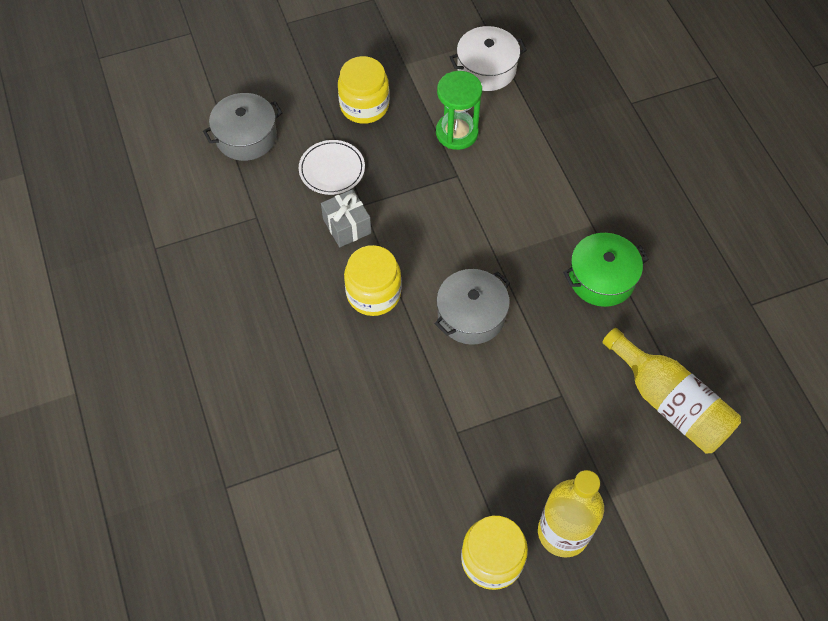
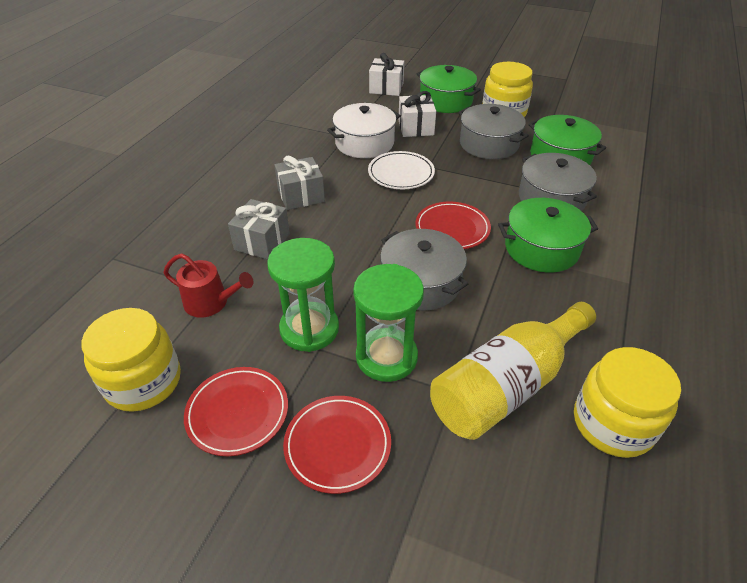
green hourglass: 1 -> 2
green pot: 1 -> 3
grey gift: 1 -> 2
grey pot: 2 -> 3
red plate: 0 -> 3
red watering can: 0 -> 1
white gift: 0 -> 2
yellow bottle: 2 -> 1

